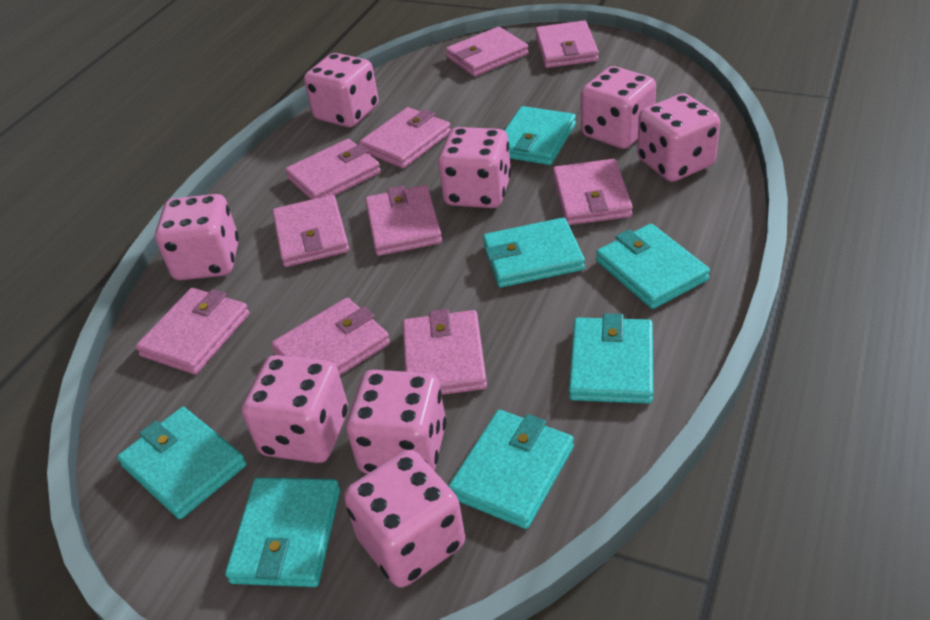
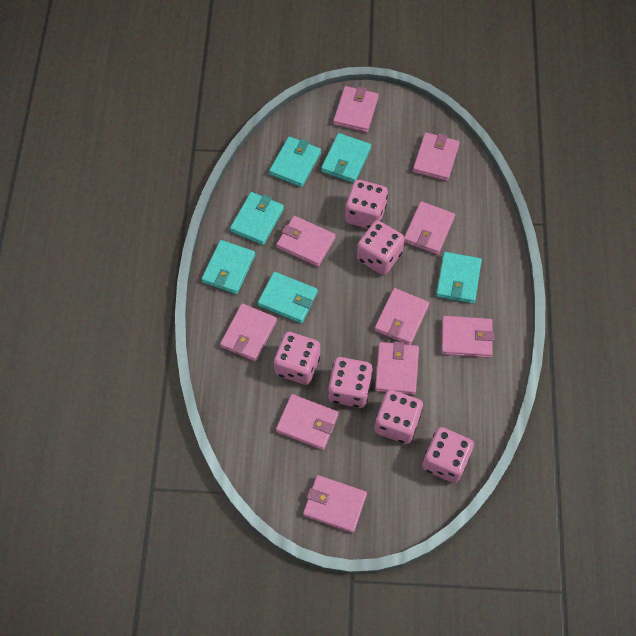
pink dice: 8 -> 6
turquoise wallet: 7 -> 6

